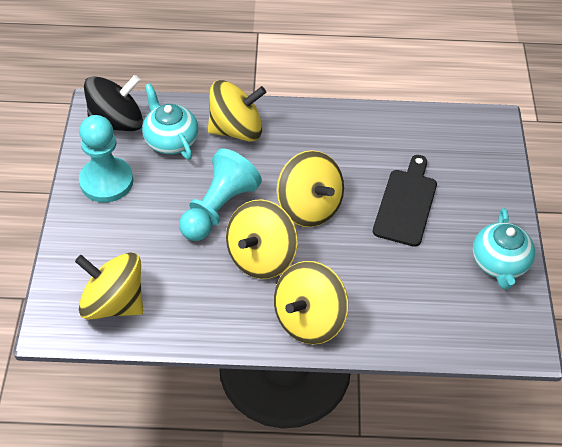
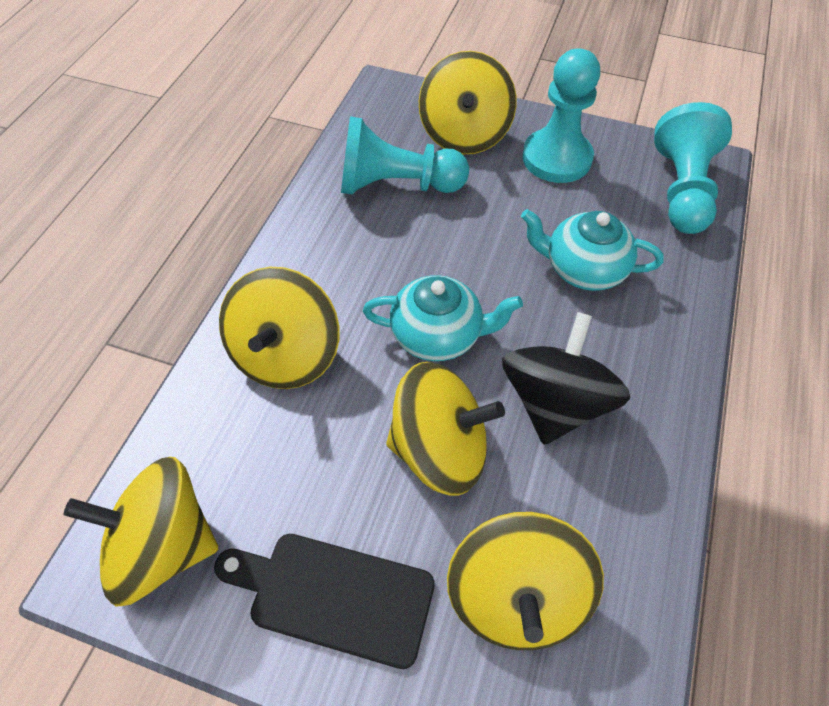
turquoise pawn: 2 -> 3

